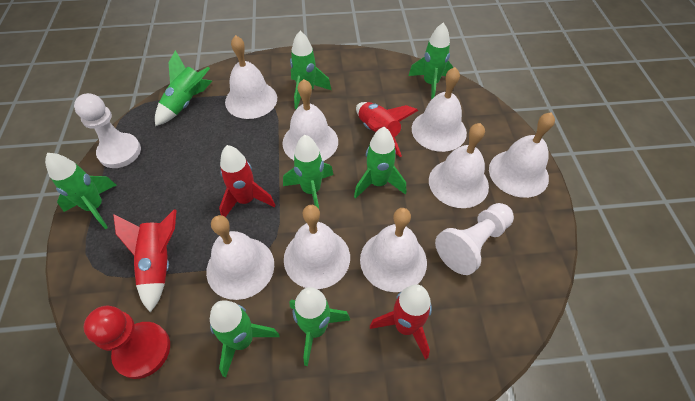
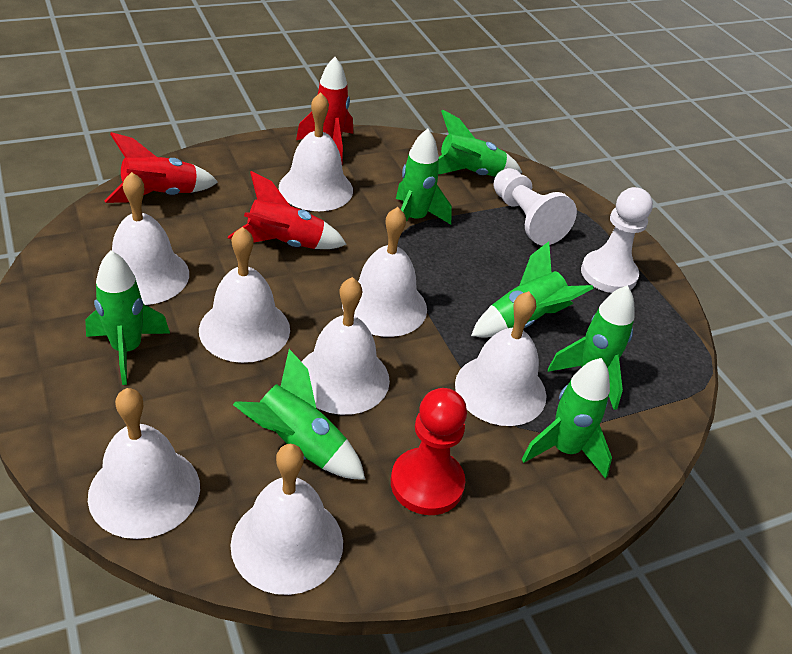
green rocket: 8 -> 7
red rocket: 4 -> 3

